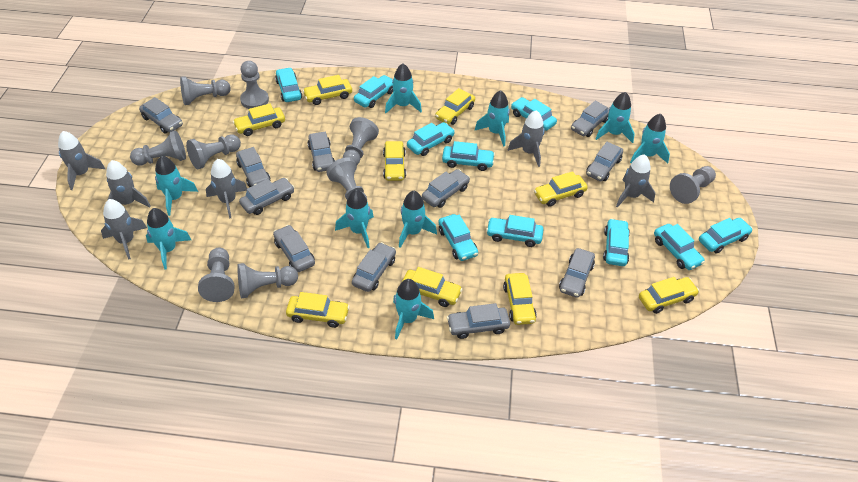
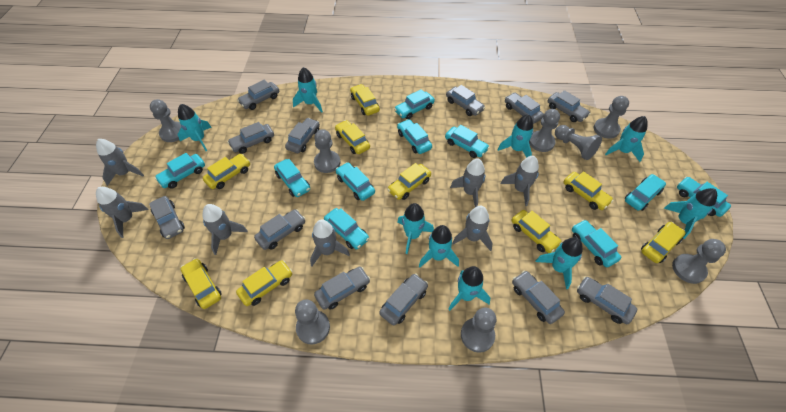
grey car: 11 -> 12
grey pawn: 9 -> 8
grey rocket: 6 -> 7

